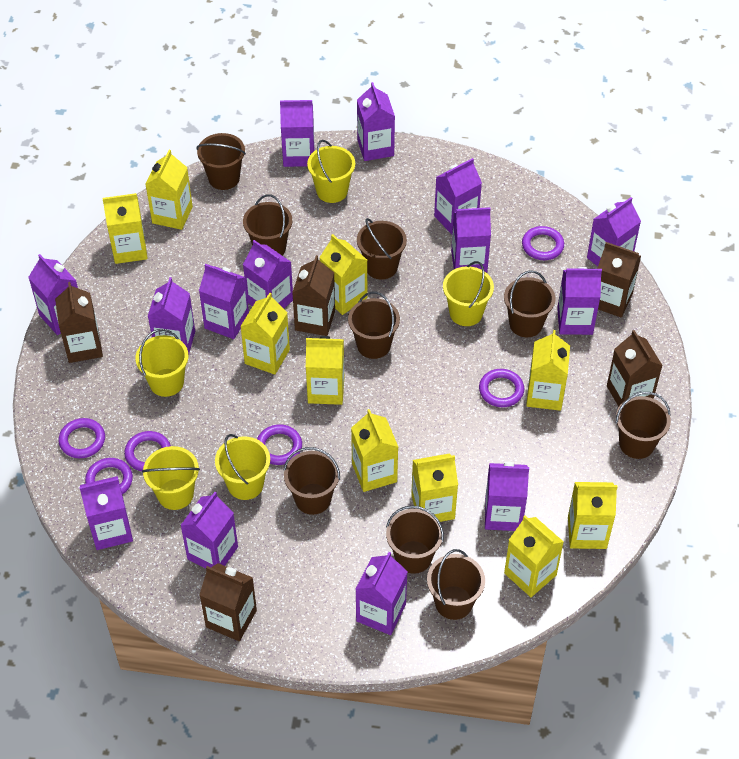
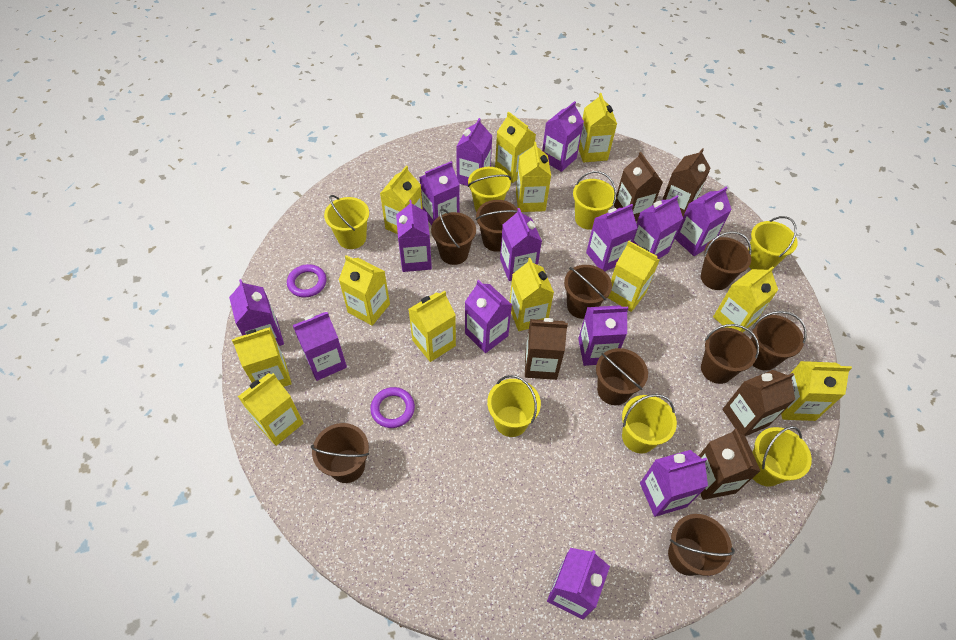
purple ring: 6 -> 2
yellow bucket: 5 -> 7
yellow carton: 10 -> 12

